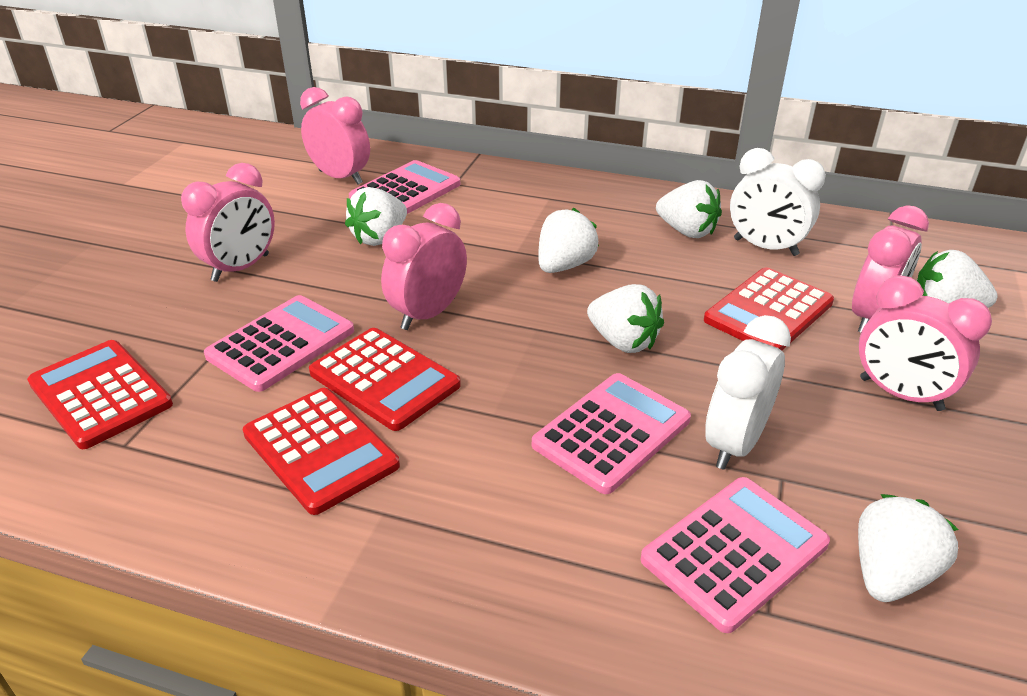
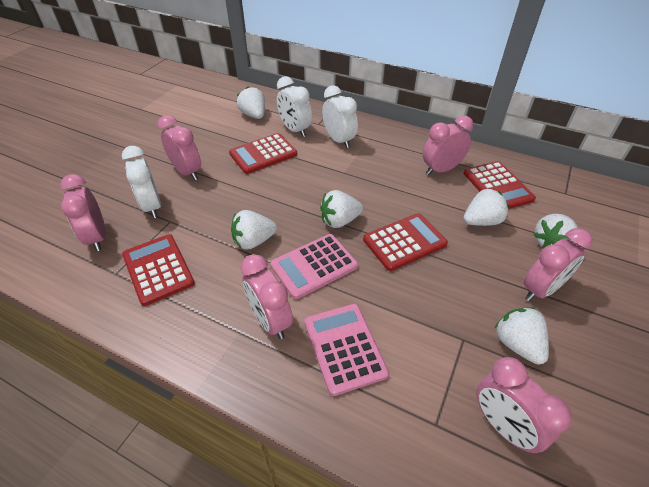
pink calculator: 4 -> 2
pink clock: 5 -> 6
white clock: 2 -> 3

